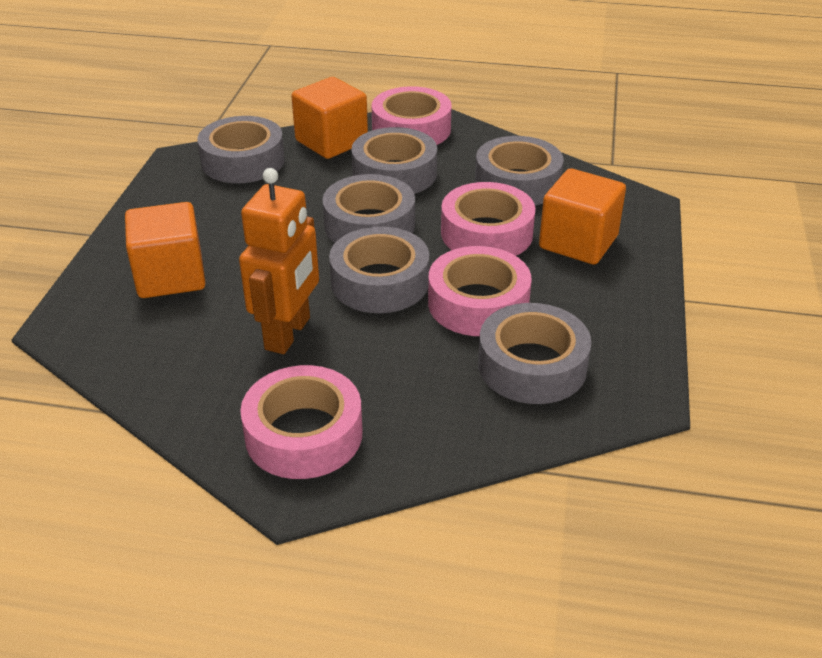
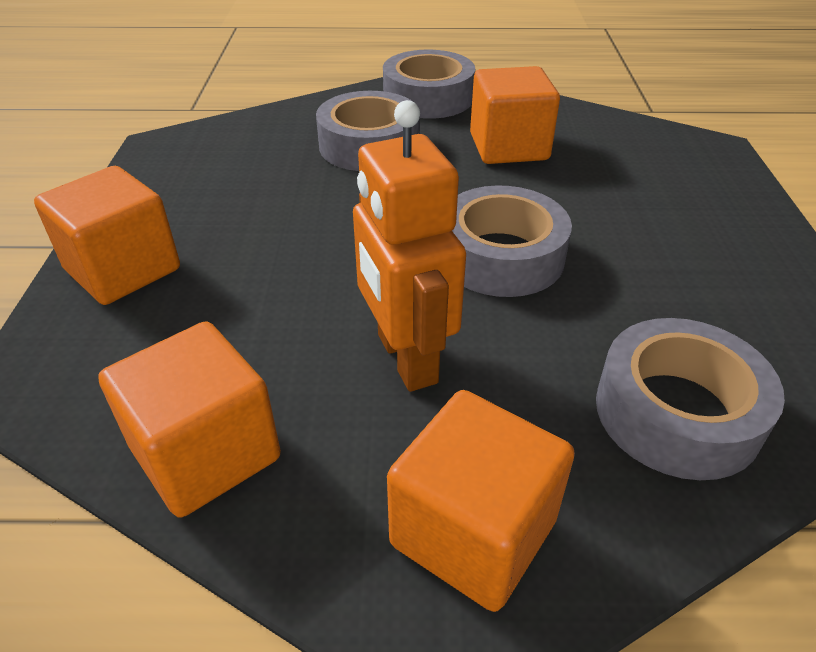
grey tape: 6 -> 4
orange cube: 3 -> 4
pink tape: 4 -> 0

